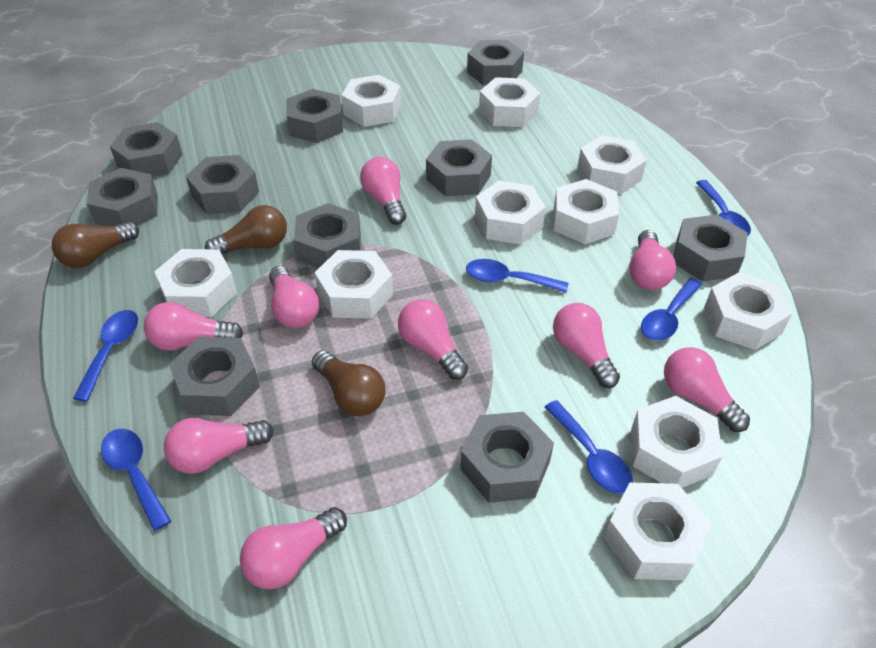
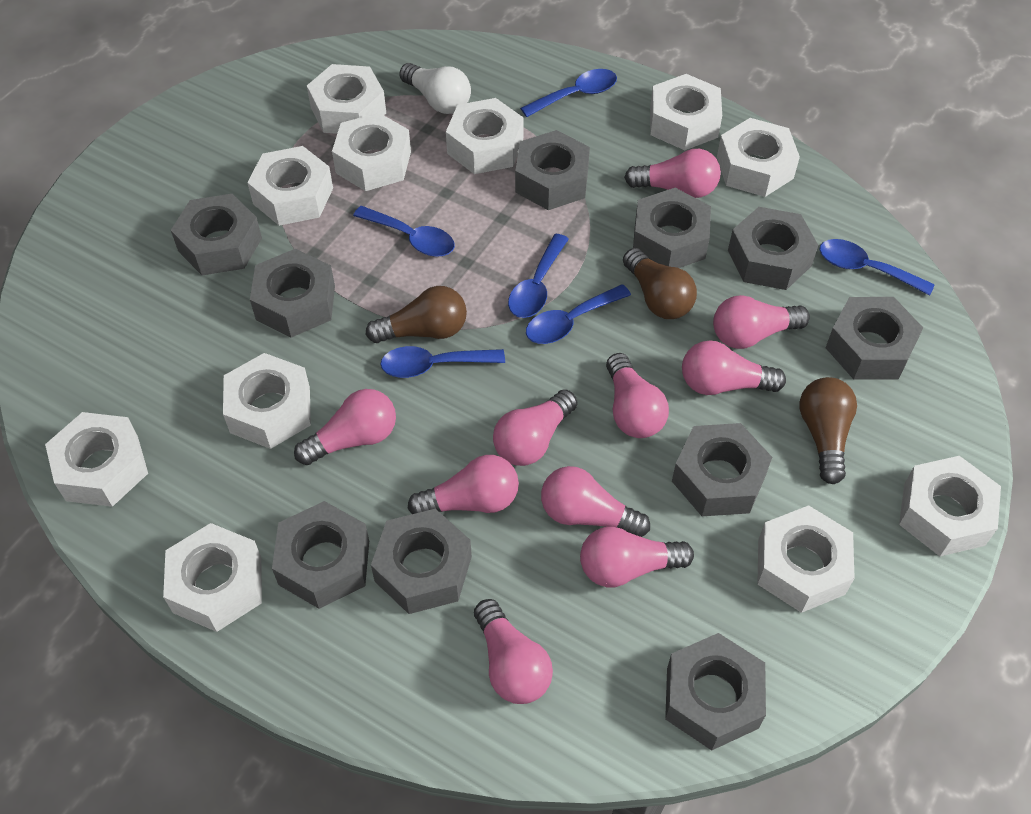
pink light bulb: 9 -> 10
white light bulb: 0 -> 1
white nut: 10 -> 11

